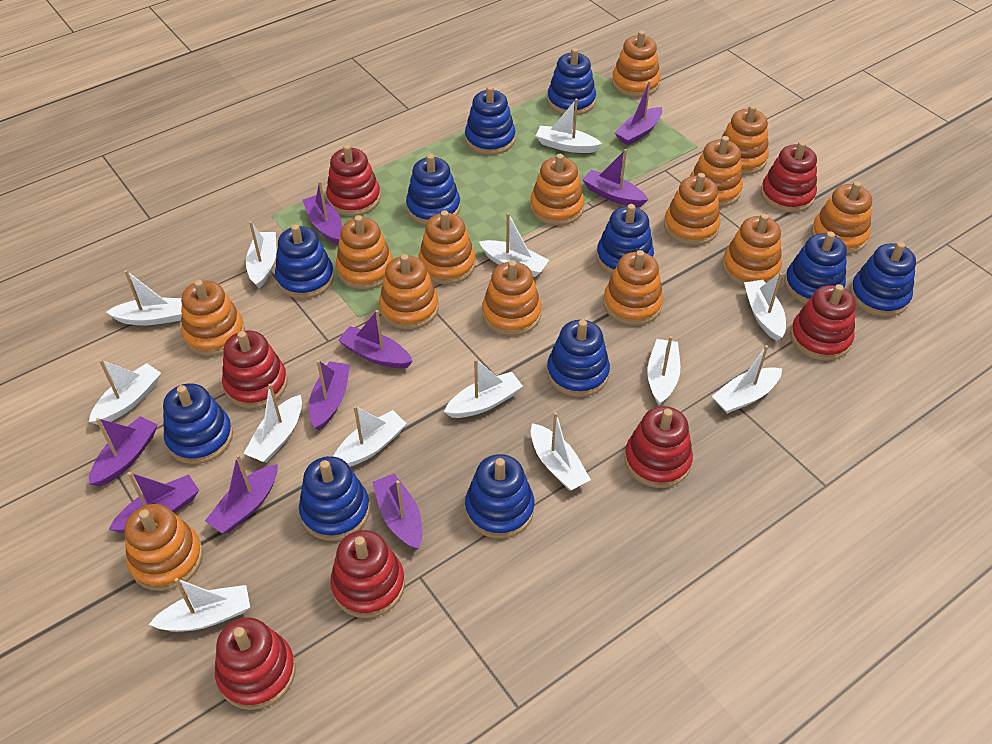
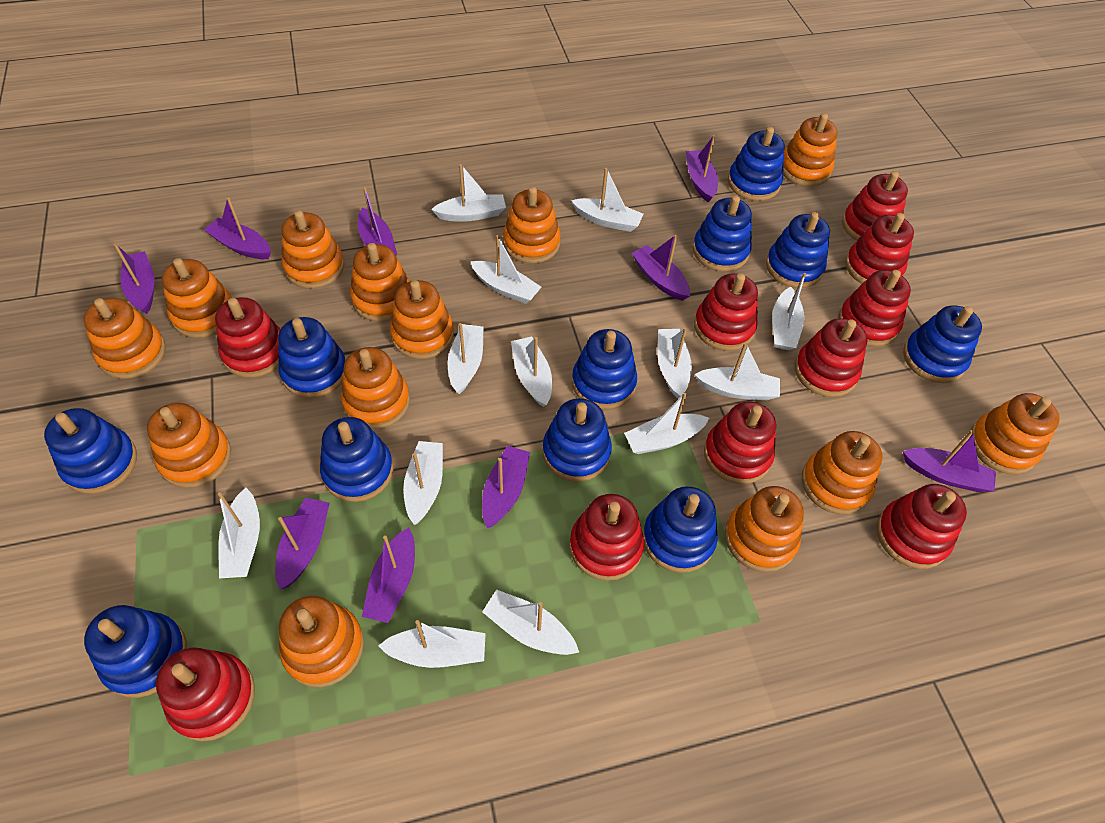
orange stacking toy: 14 -> 13
red stacking toy: 7 -> 10

